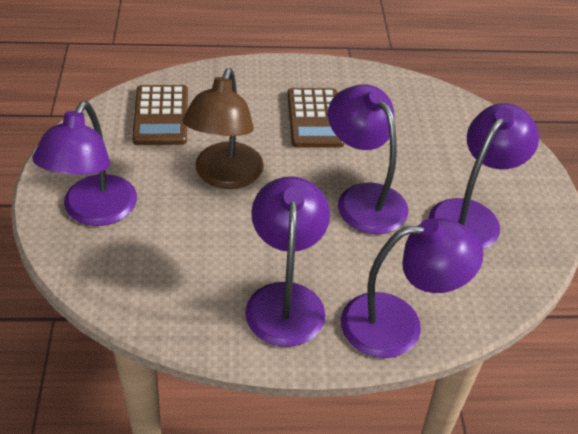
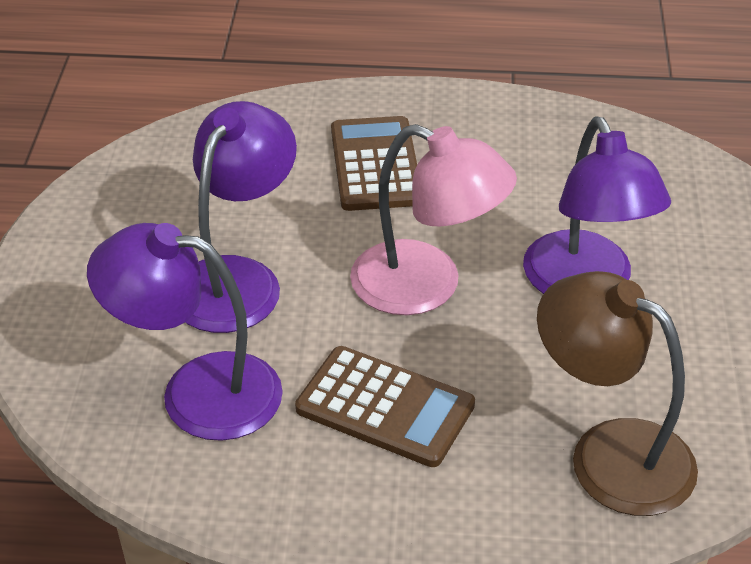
pink lamp: 0 -> 1
purple lamp: 5 -> 3

